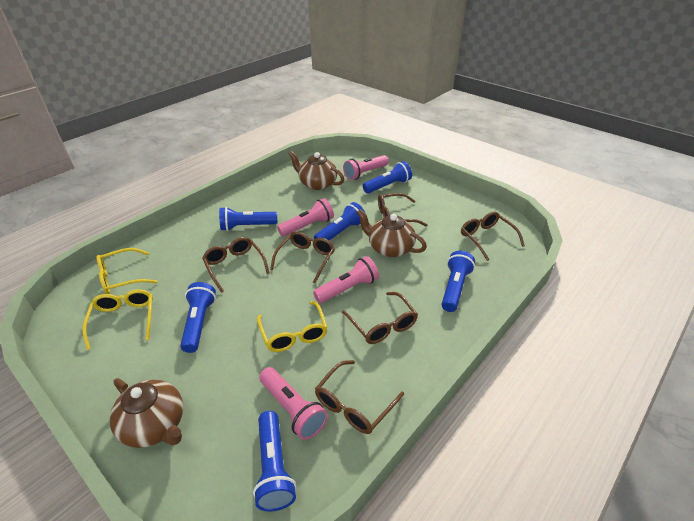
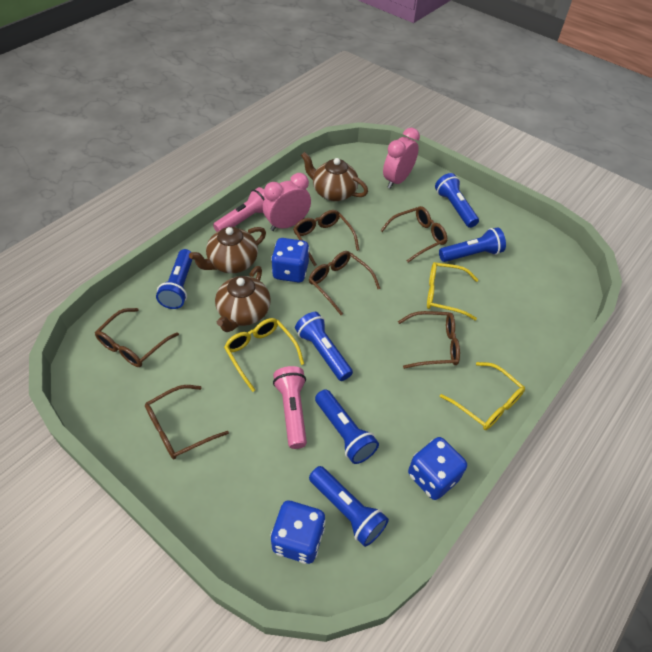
blue dice: 0 -> 3
pink clock: 0 -> 2
pink flashlight: 4 -> 2

